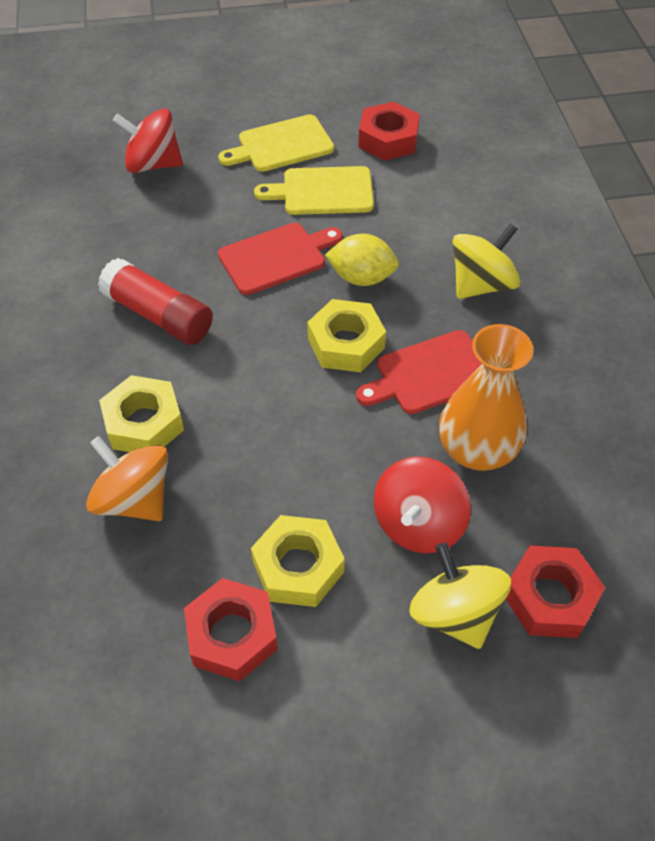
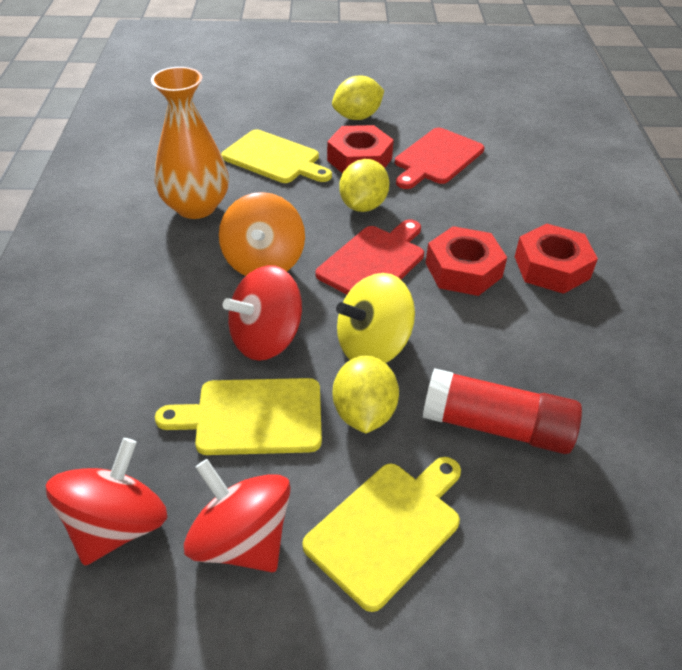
red spinning top: 2 -> 3
yellow cutting board: 2 -> 3
yellow lemon: 1 -> 3
yellow nut: 3 -> 0
yellow spinning top: 2 -> 1

